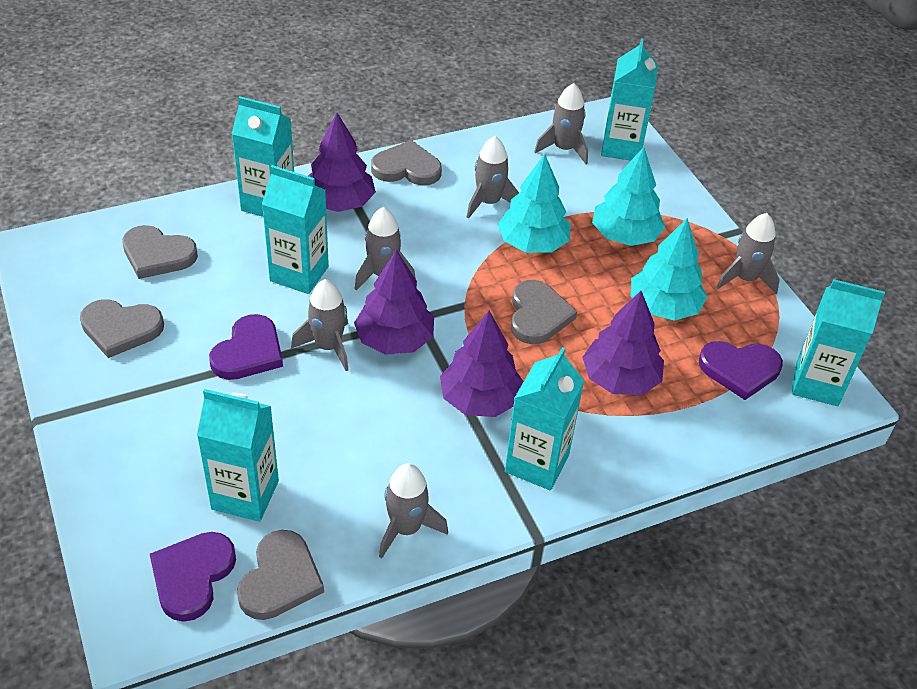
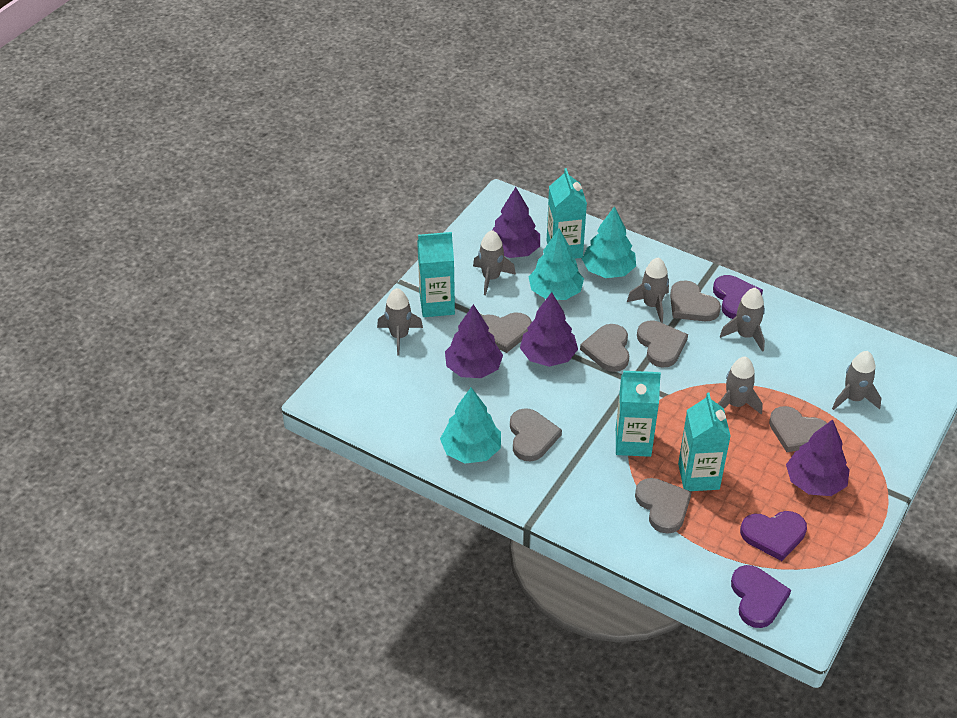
grey heart: 5 -> 7
turquoise carton: 6 -> 4

